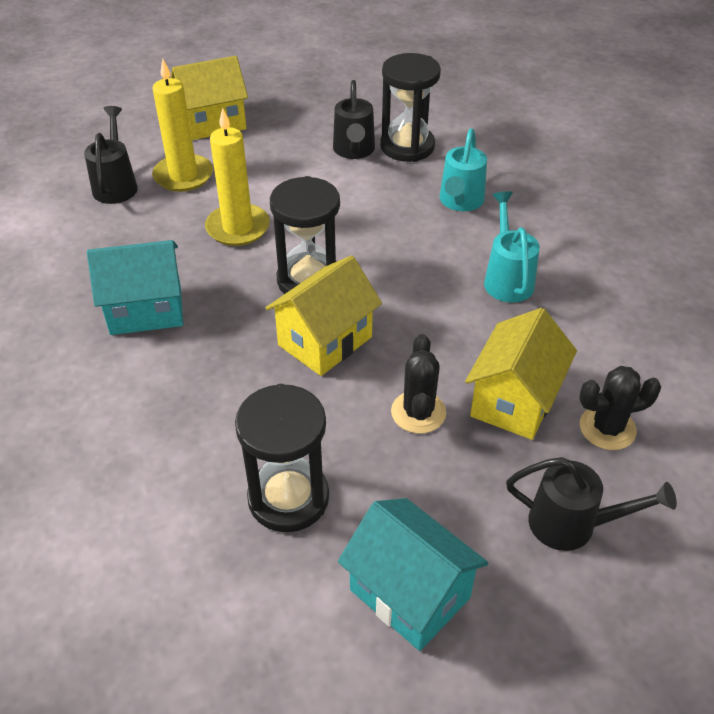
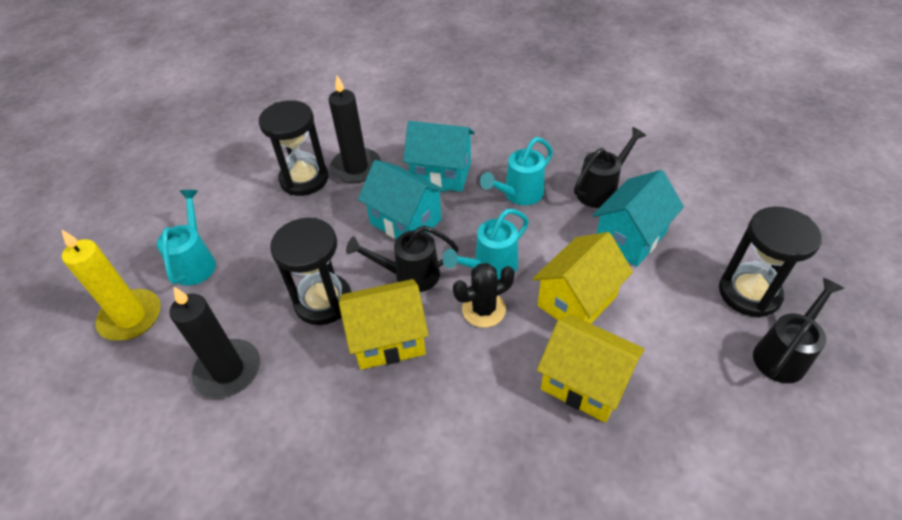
black cactus: 2 -> 1
black candle: 0 -> 2
turquoise house: 2 -> 3
turquoise watering can: 2 -> 3
yellow candle: 2 -> 1

